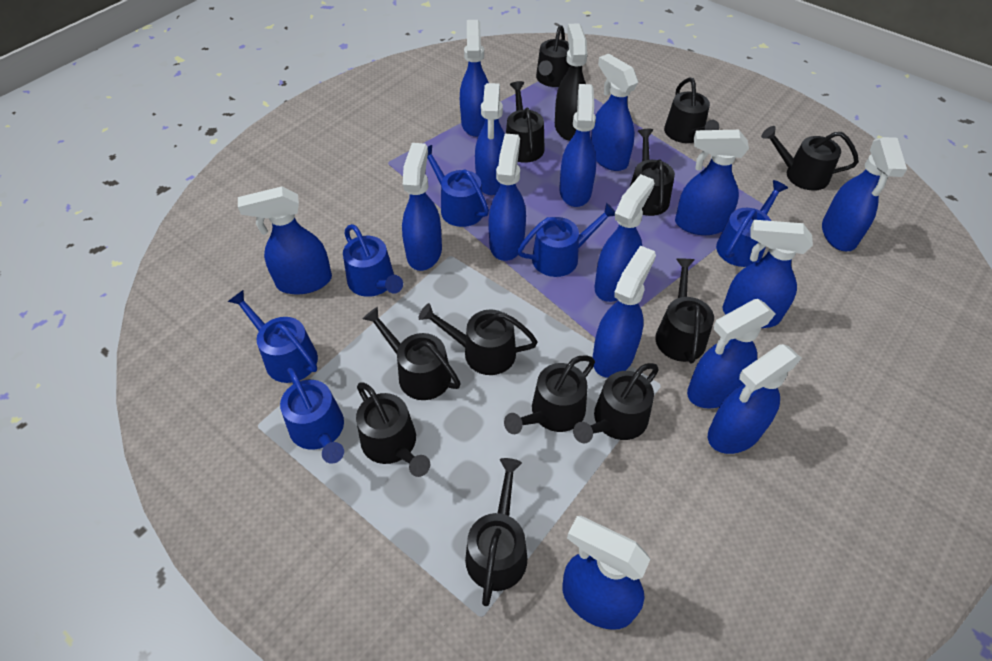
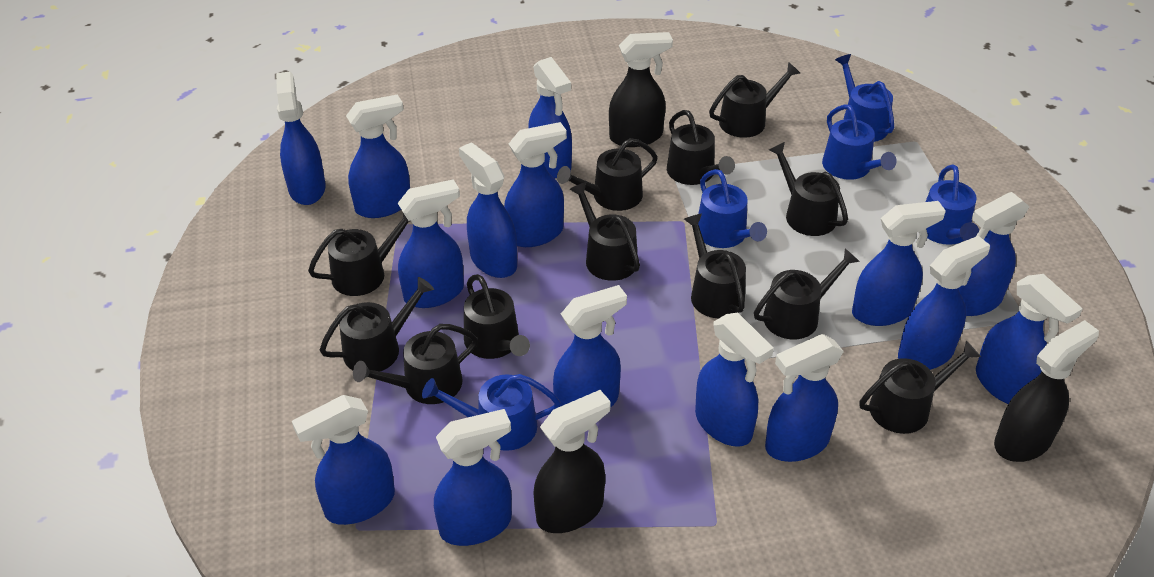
black spray bottle: 1 -> 3
blue watering can: 6 -> 5

